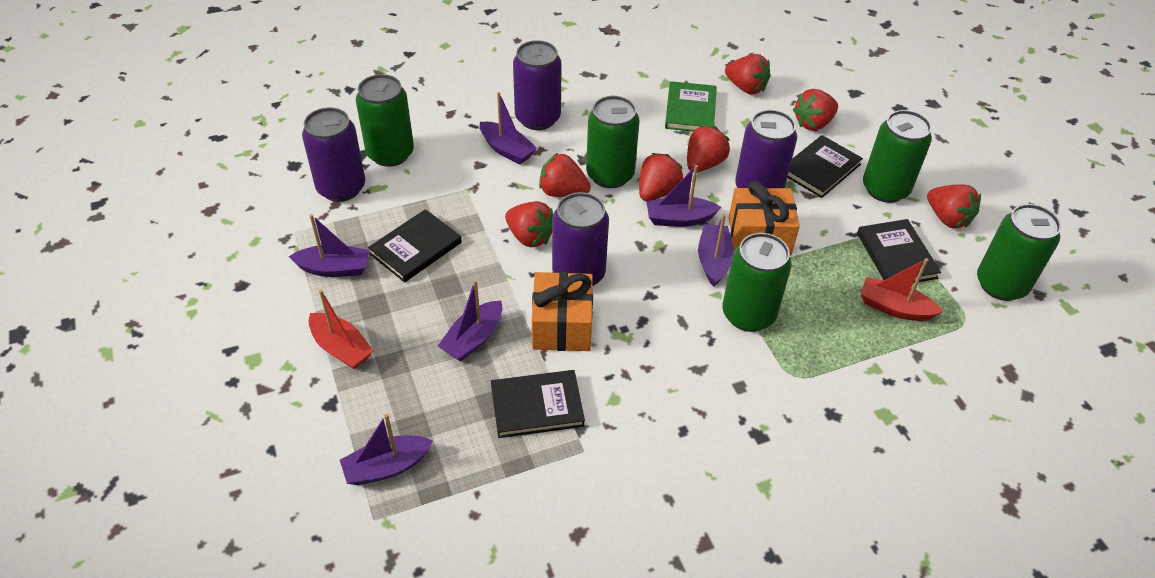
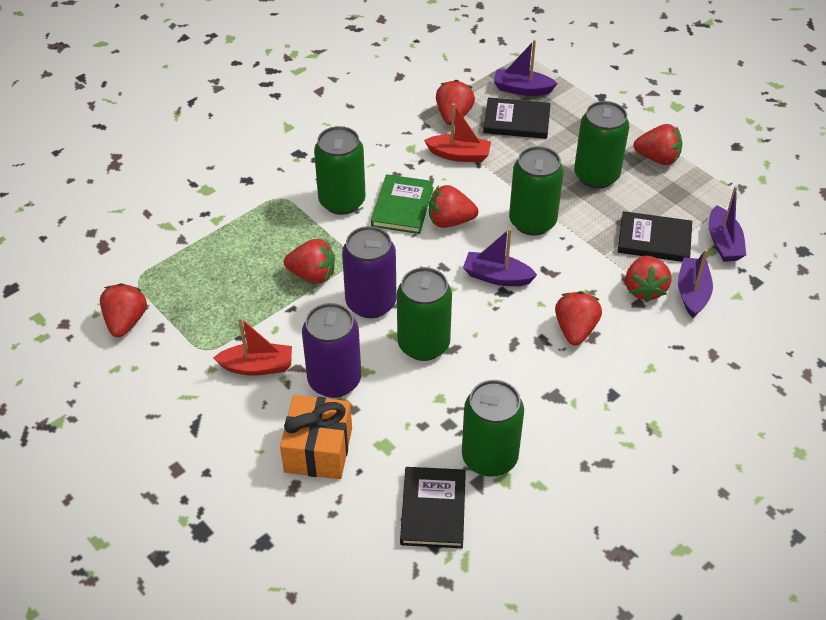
black book: 4 -> 3
orange gift: 2 -> 1
purple boat: 6 -> 4
purple can: 4 -> 2

